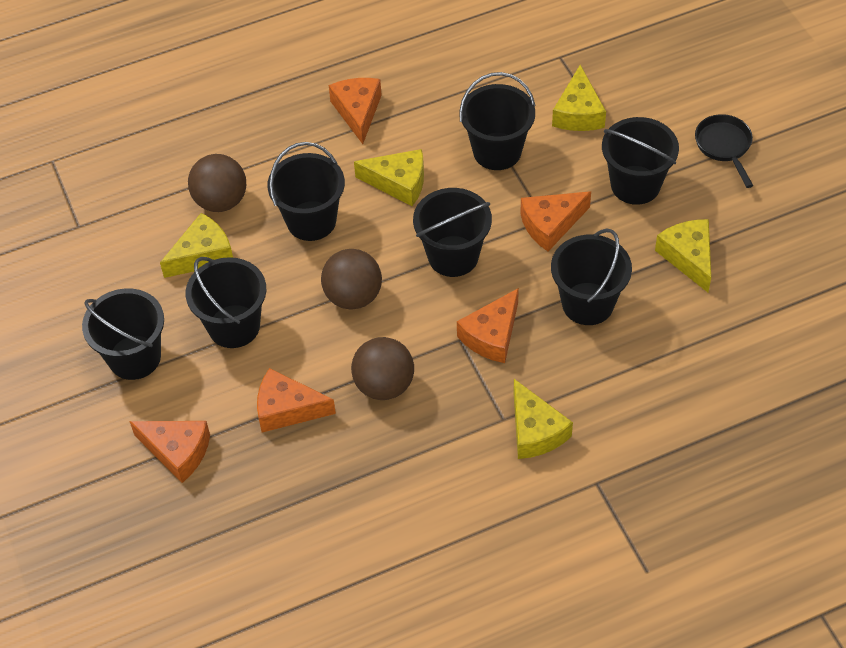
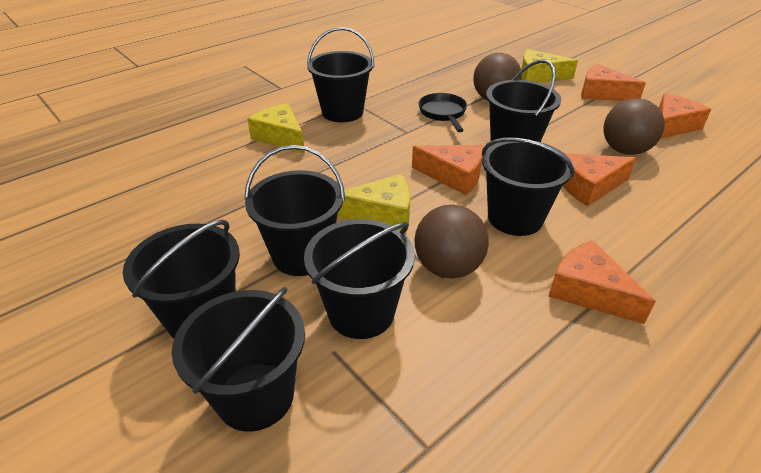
yellow cheese: 5 -> 3

